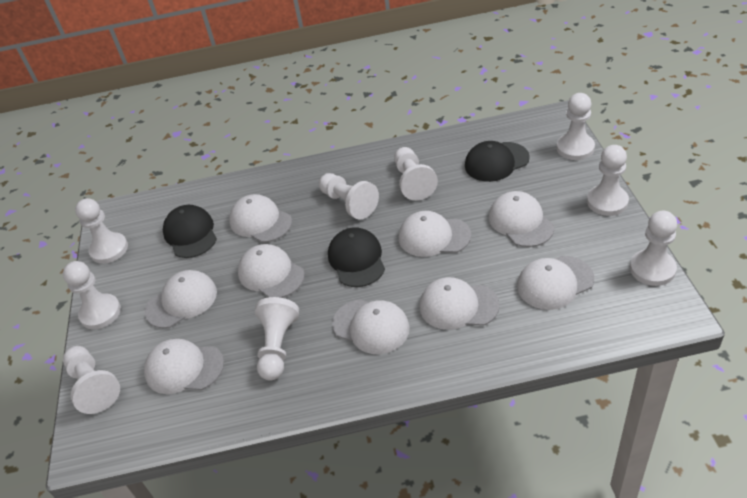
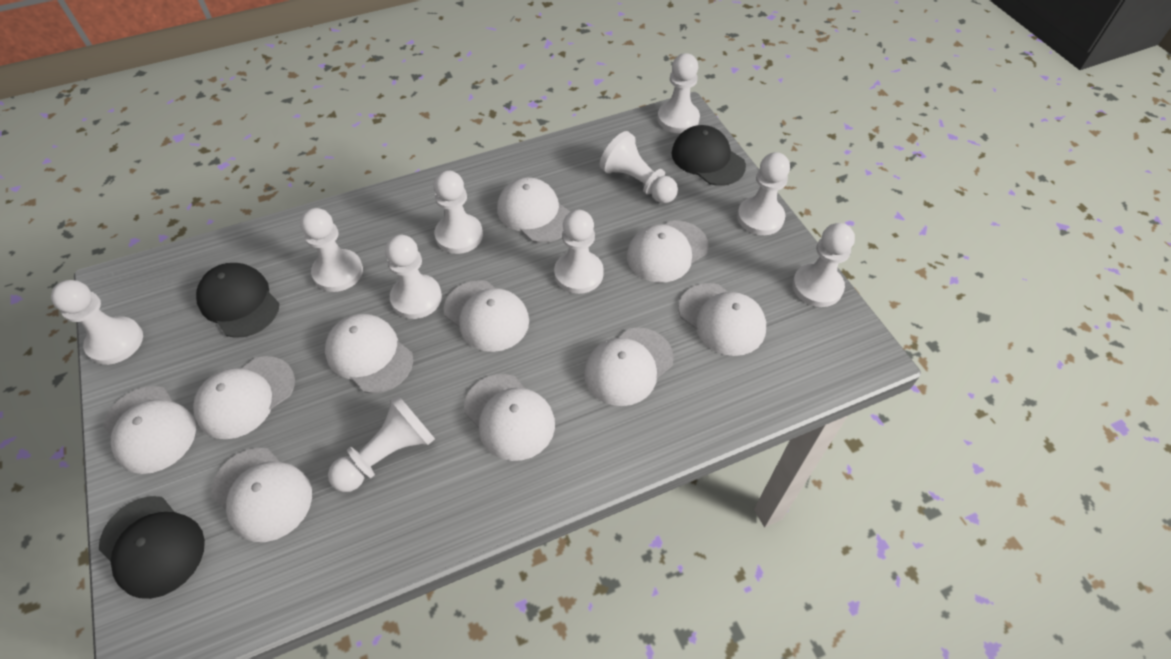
white cap: 9 -> 10
white pawn: 9 -> 10

